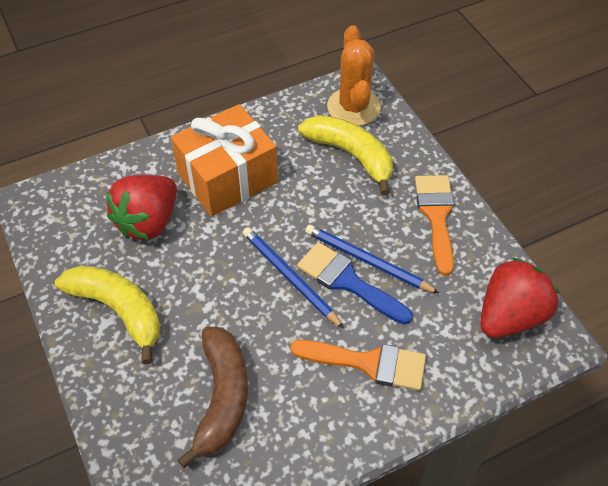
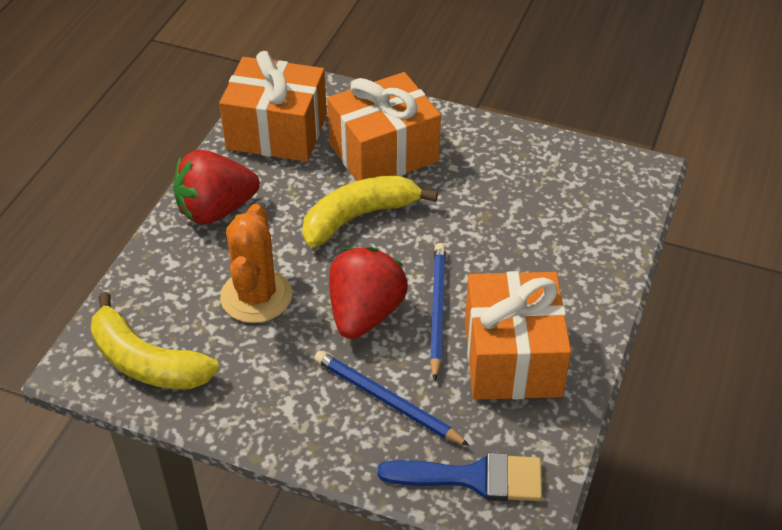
brown banana: 1 -> 0
orange brush: 2 -> 0
orange gift: 1 -> 3

